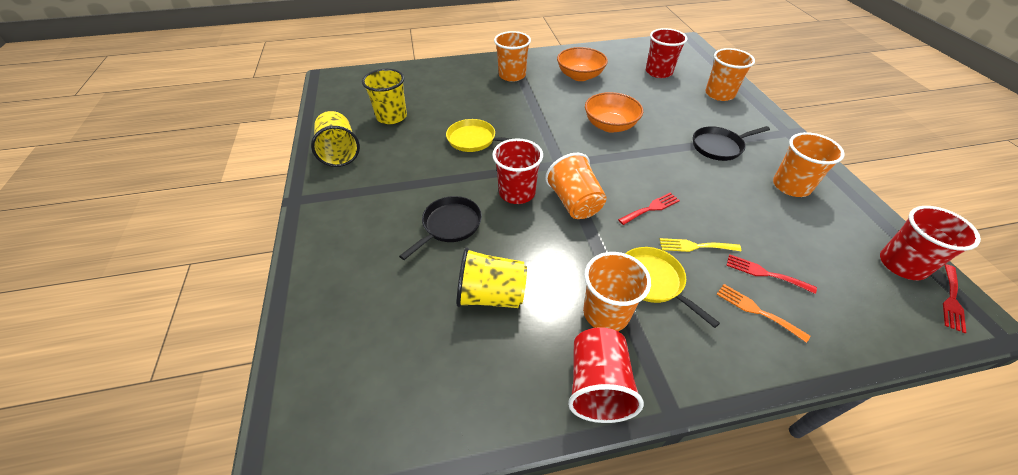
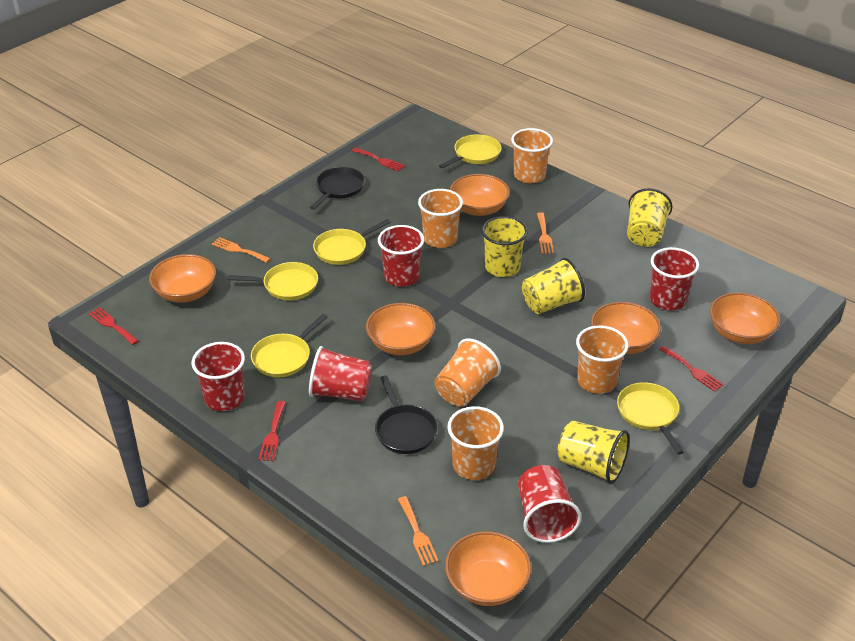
orange bowl: 2 -> 6
orange fork: 1 -> 3
red cup: 4 -> 5
red fork: 3 -> 4
yellow cup: 3 -> 4
yellow fork: 1 -> 0
yellow pan: 2 -> 5

